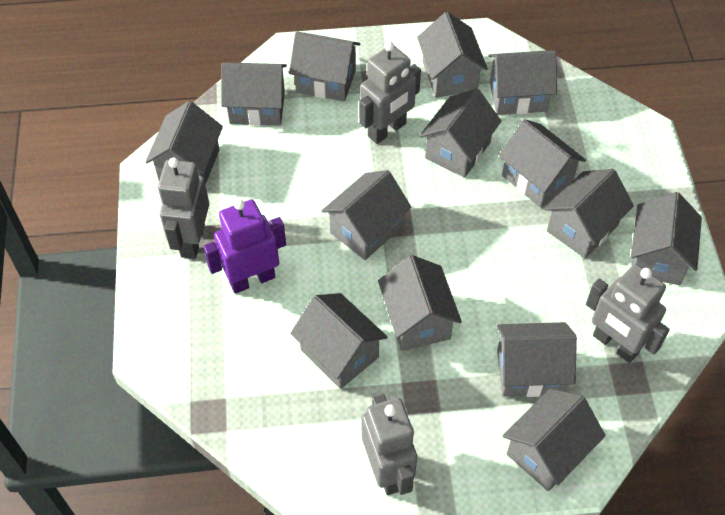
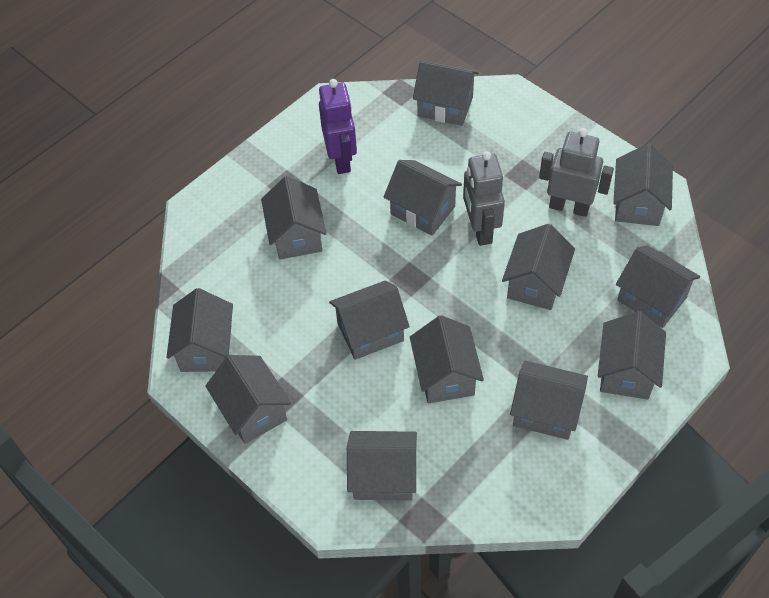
grey house: 14 -> 13
grey robot: 4 -> 2

